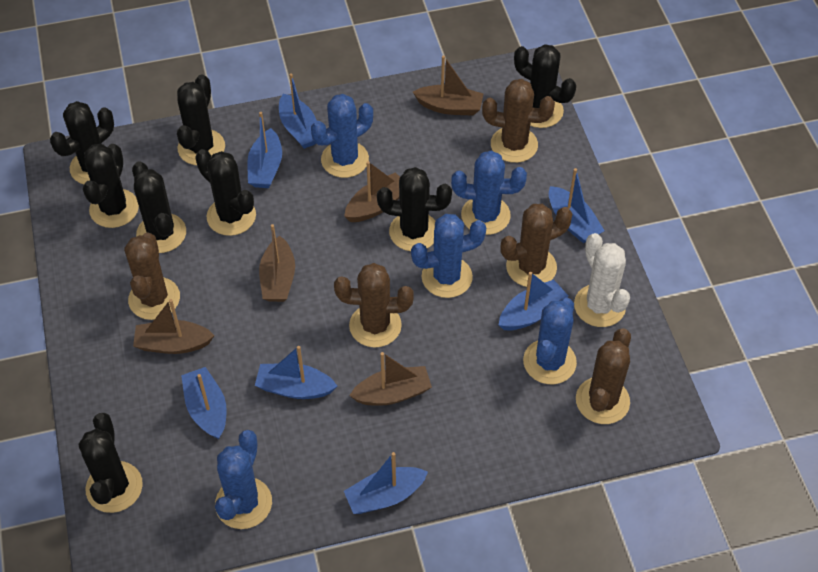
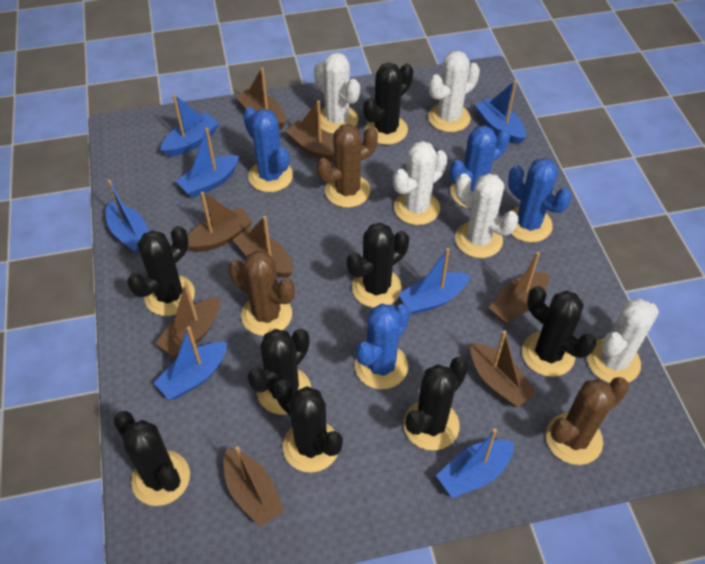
blue cactus: 5 -> 4
brown boat: 5 -> 8
brown cactus: 5 -> 3
white cactus: 1 -> 5

